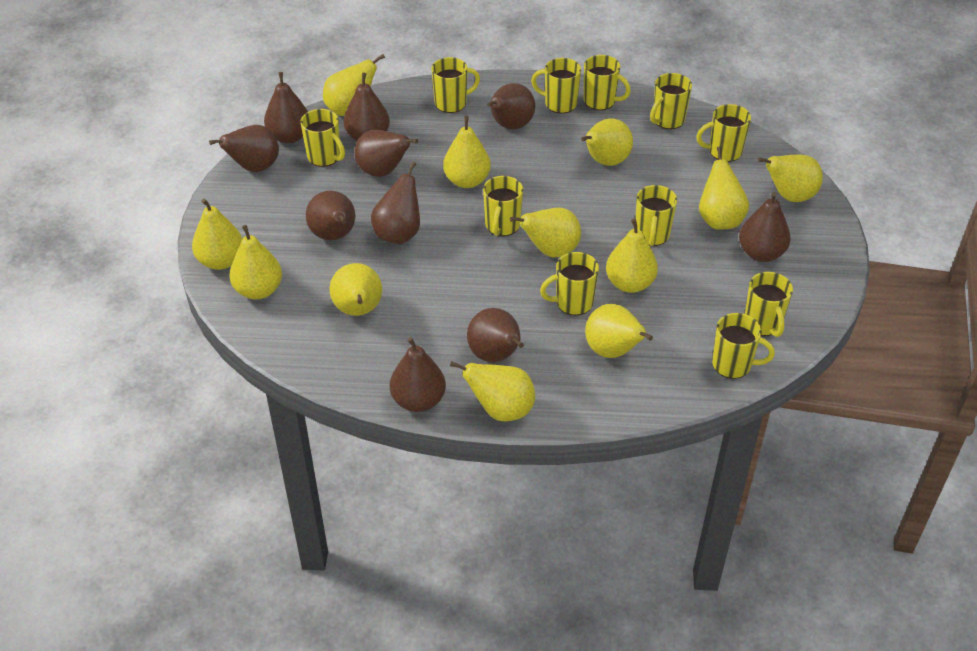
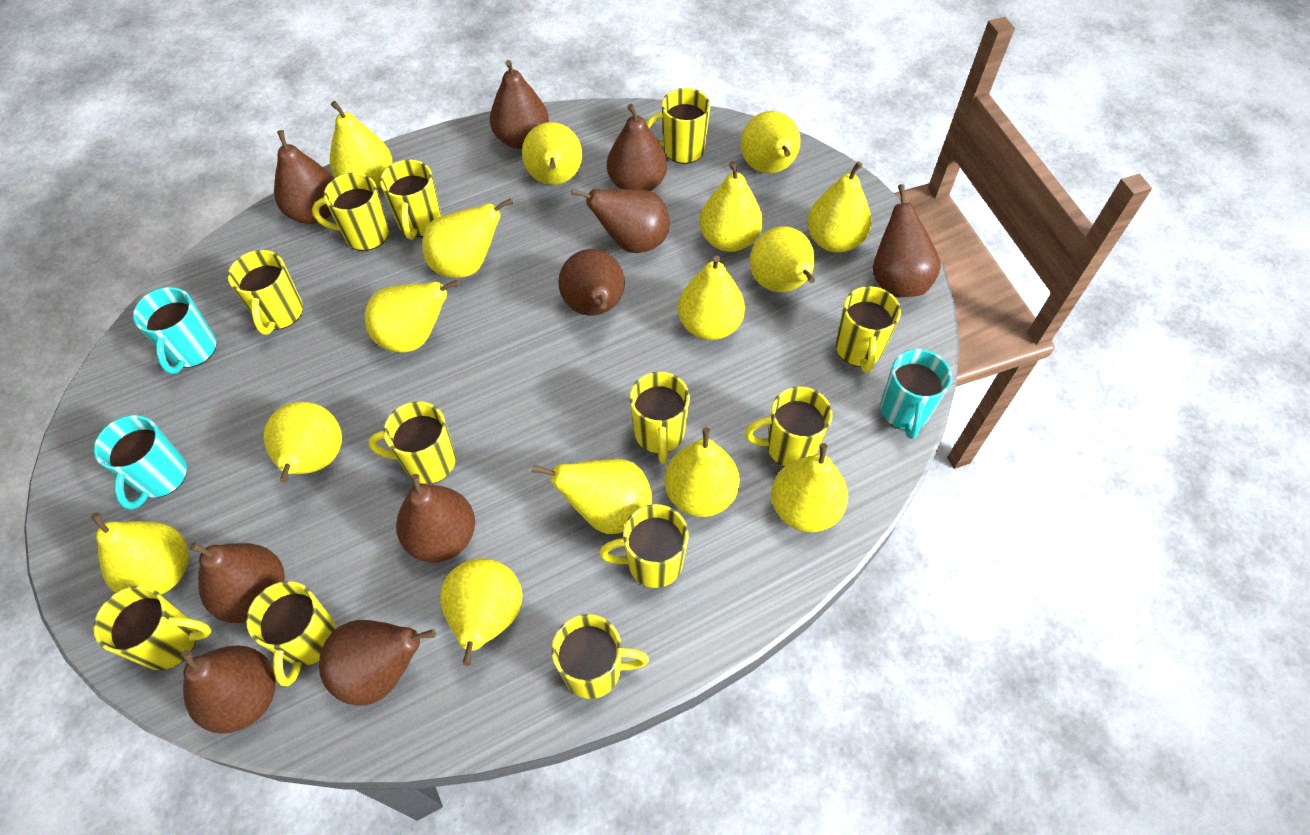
turquoise mug: 0 -> 3
yellow mug: 11 -> 12
yellow pear: 12 -> 15

